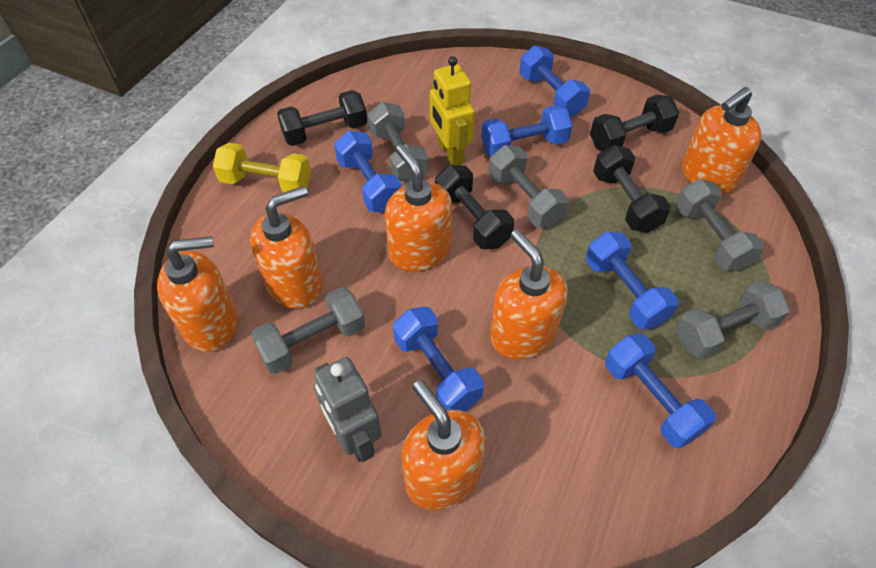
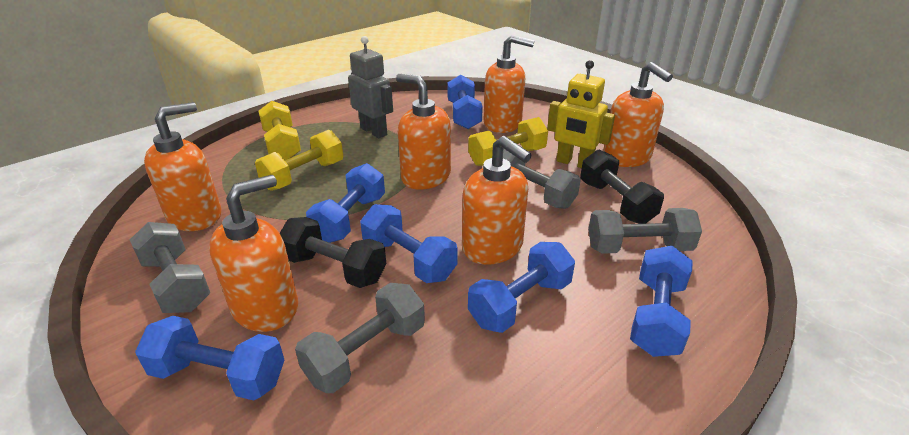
black dumbbell: 4 -> 2
grey dumbbell: 5 -> 4
yellow dumbbell: 1 -> 3

